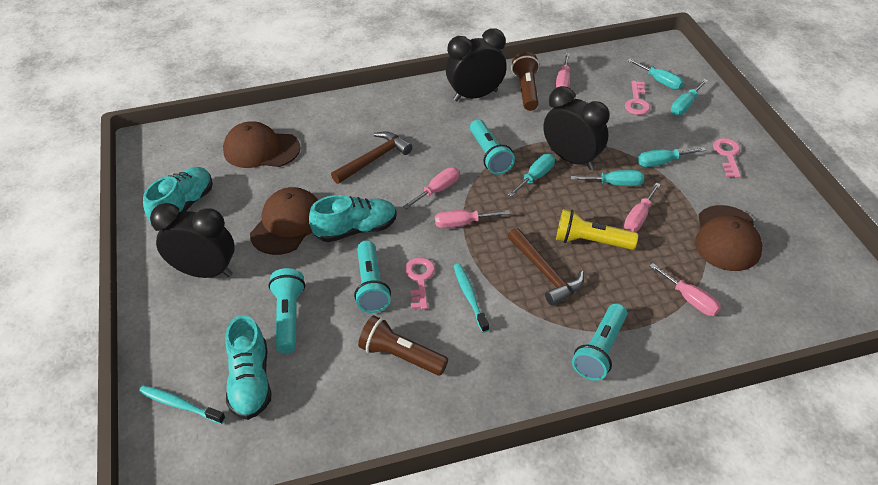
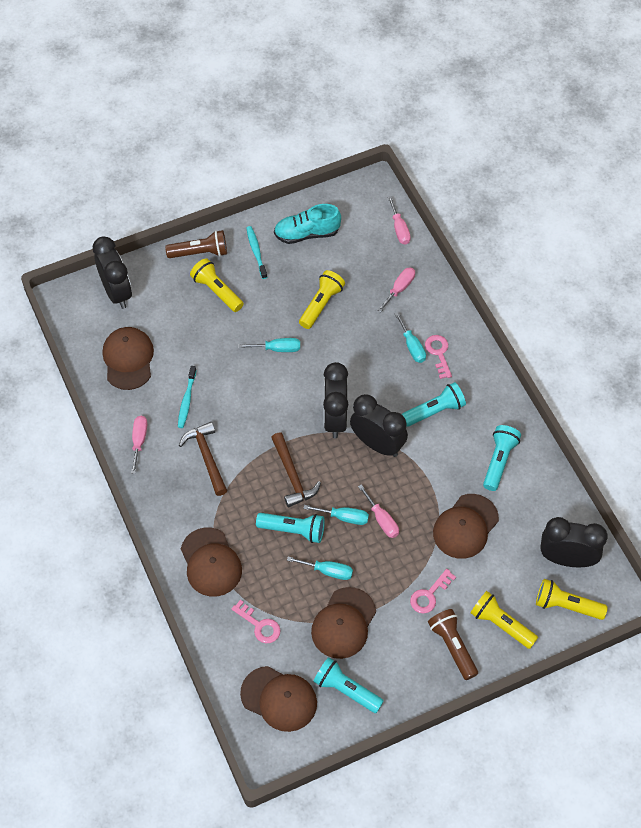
black clock: 3 -> 4
brown cap: 3 -> 5
pink screwdriver: 5 -> 4
turquoise screwdriver: 5 -> 4
turquoise shoe: 3 -> 1
yellow flashlight: 1 -> 4

